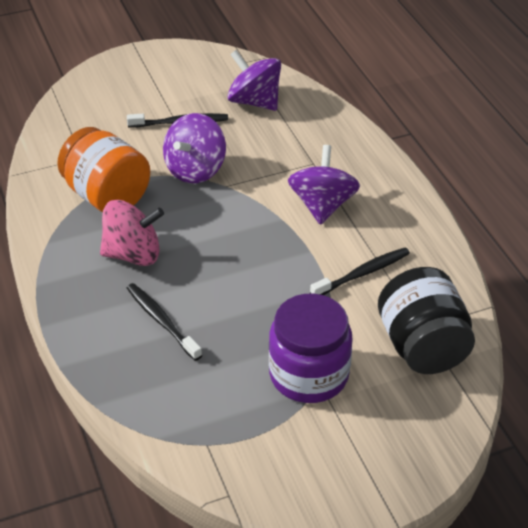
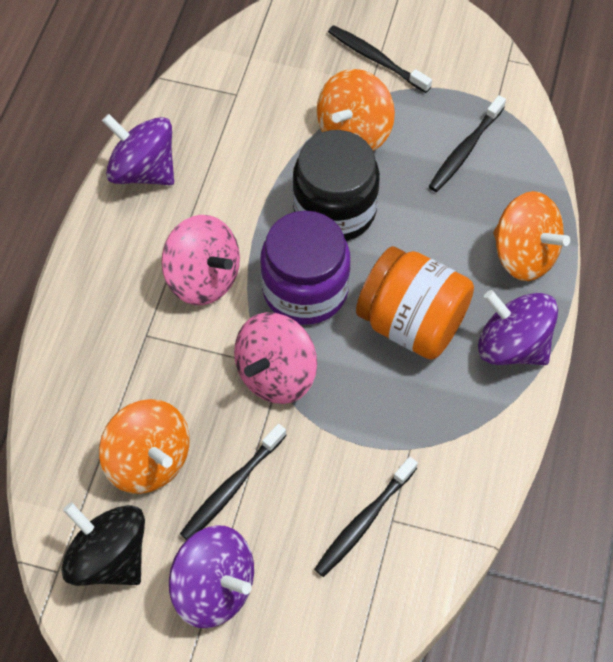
black spinning top: 0 -> 1
black toothbrush: 3 -> 4
orange spinning top: 0 -> 3
pink spinning top: 1 -> 2

